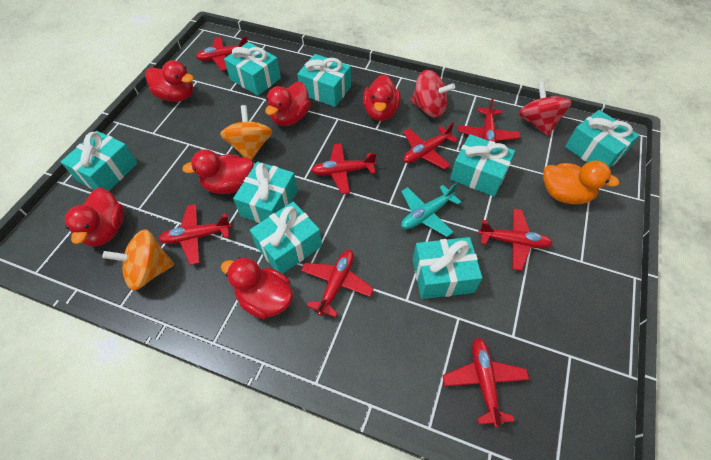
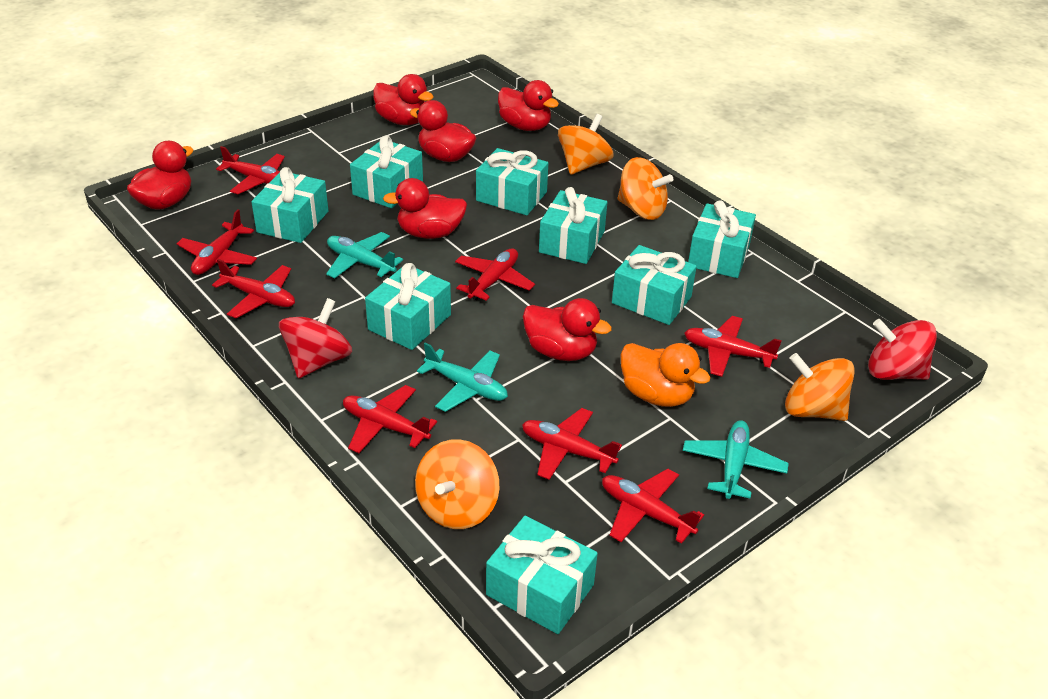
orange spinning top: 2 -> 4
turquoise plane: 1 -> 3

